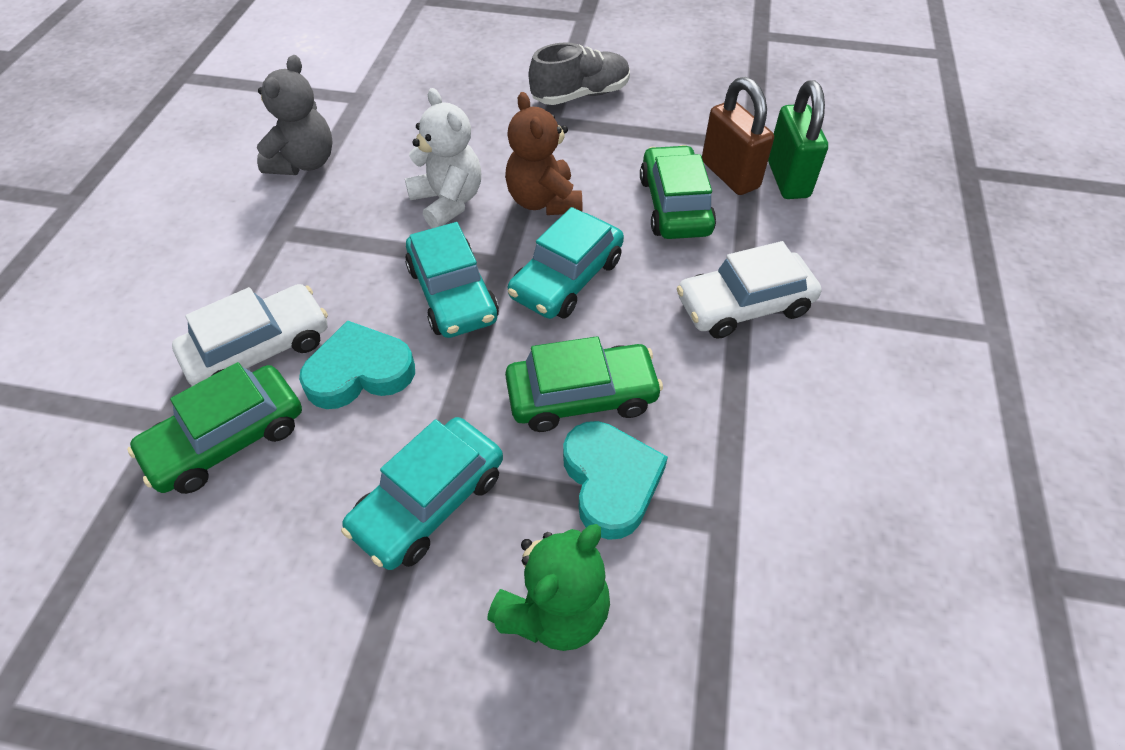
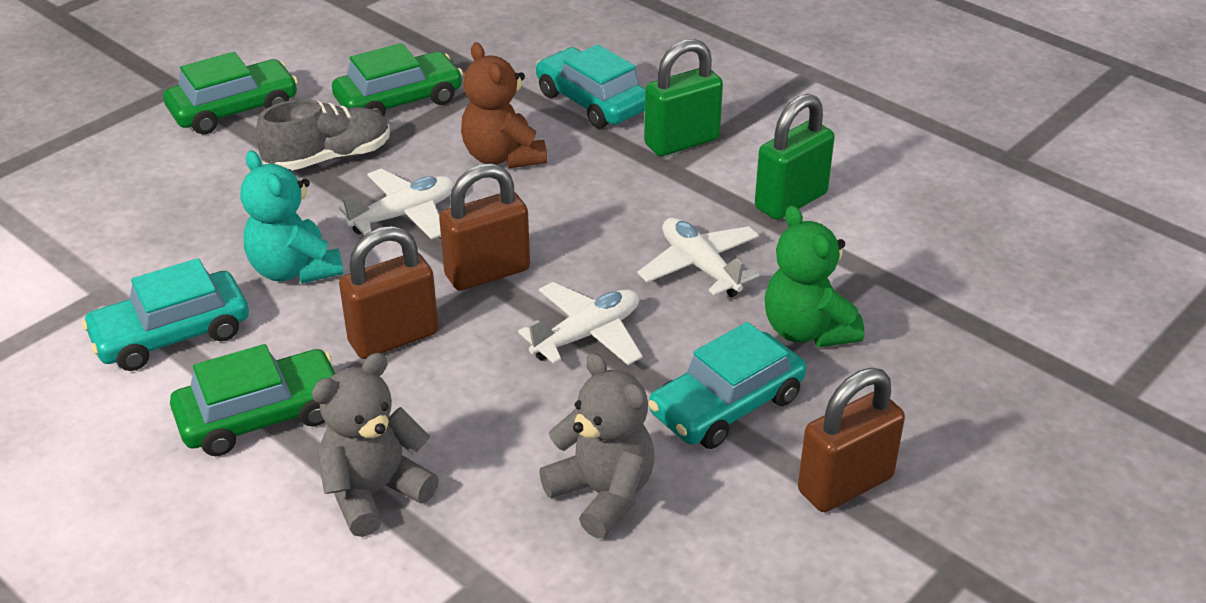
brown padlock: 1 -> 3
green padlock: 1 -> 2
grey teddy bear: 1 -> 2
turquoise heart: 2 -> 0
turquoise teddy bear: 0 -> 1
white car: 2 -> 0
white plane: 0 -> 3
white teddy bear: 1 -> 0

